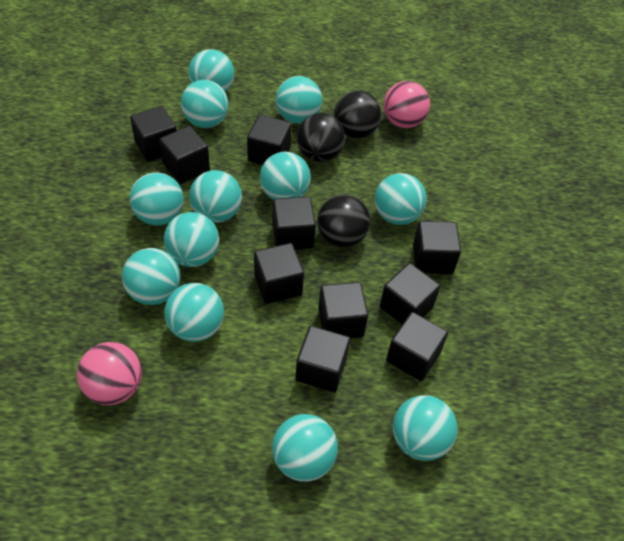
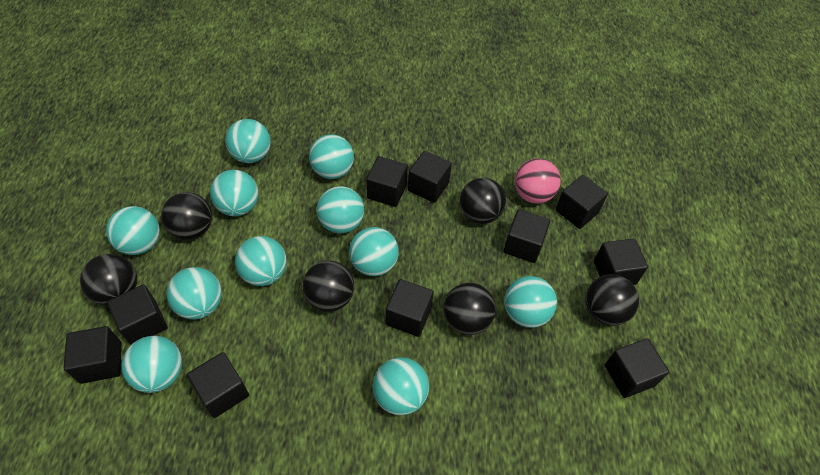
black ball: 3 -> 6
pink ball: 2 -> 1
turquoise ball: 12 -> 11

